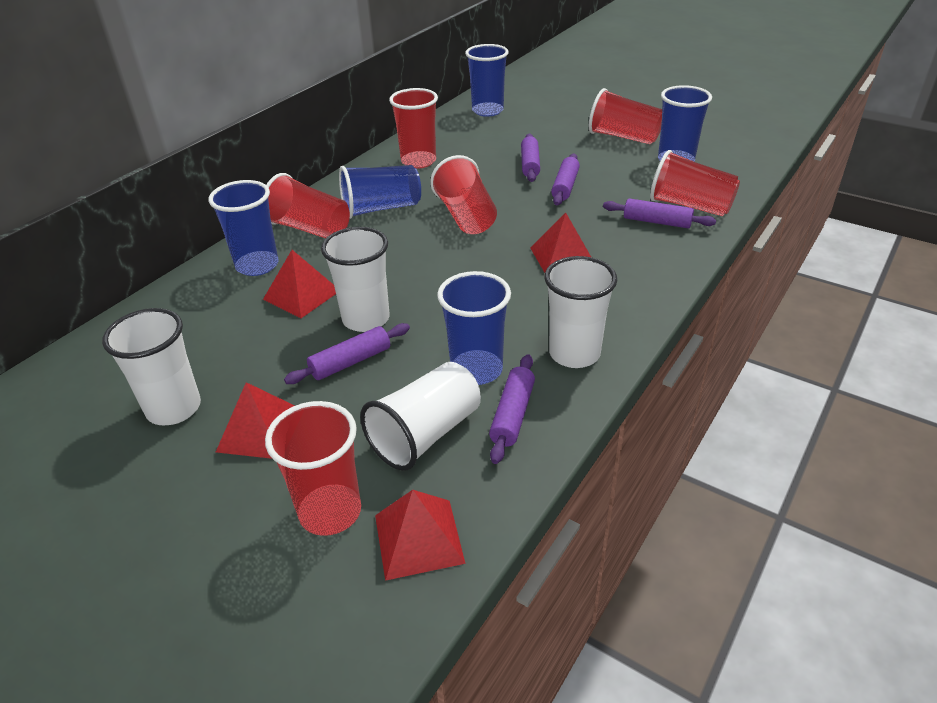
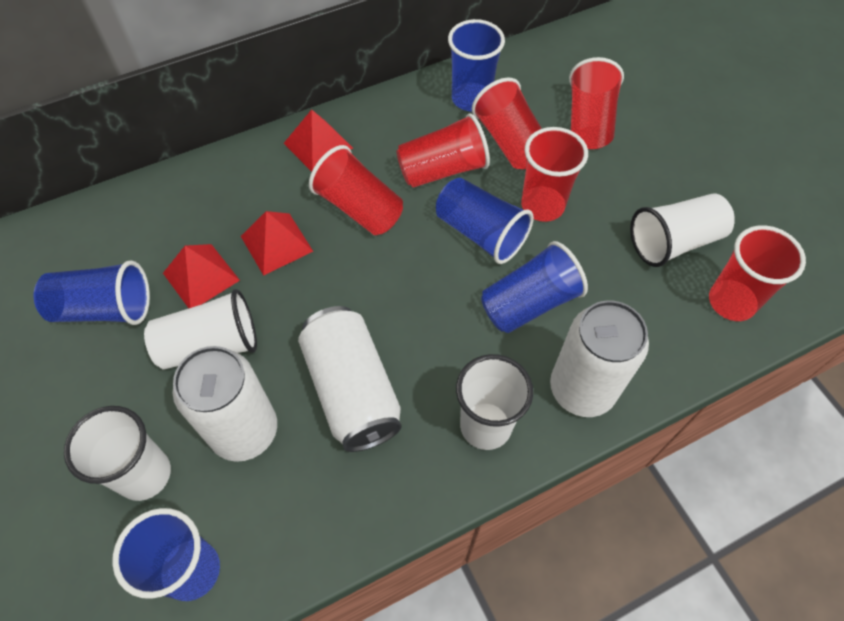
purple rolling pin: 5 -> 0
red pyramid: 4 -> 3
white can: 0 -> 3

